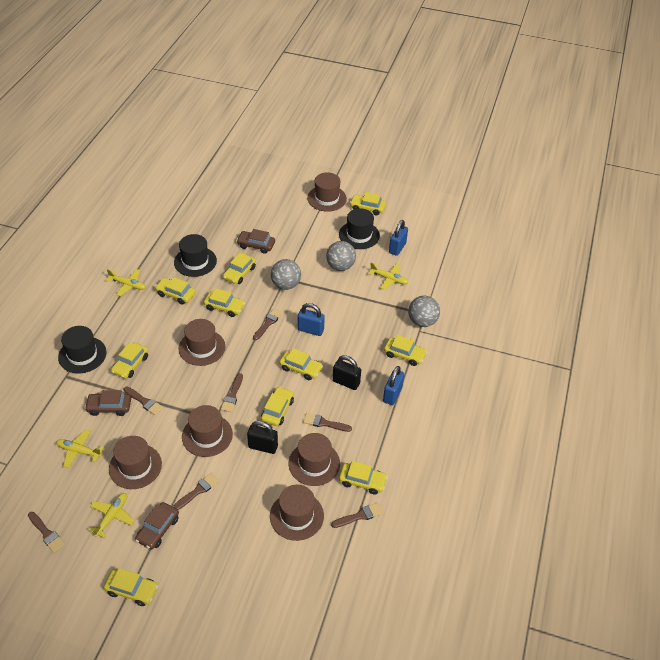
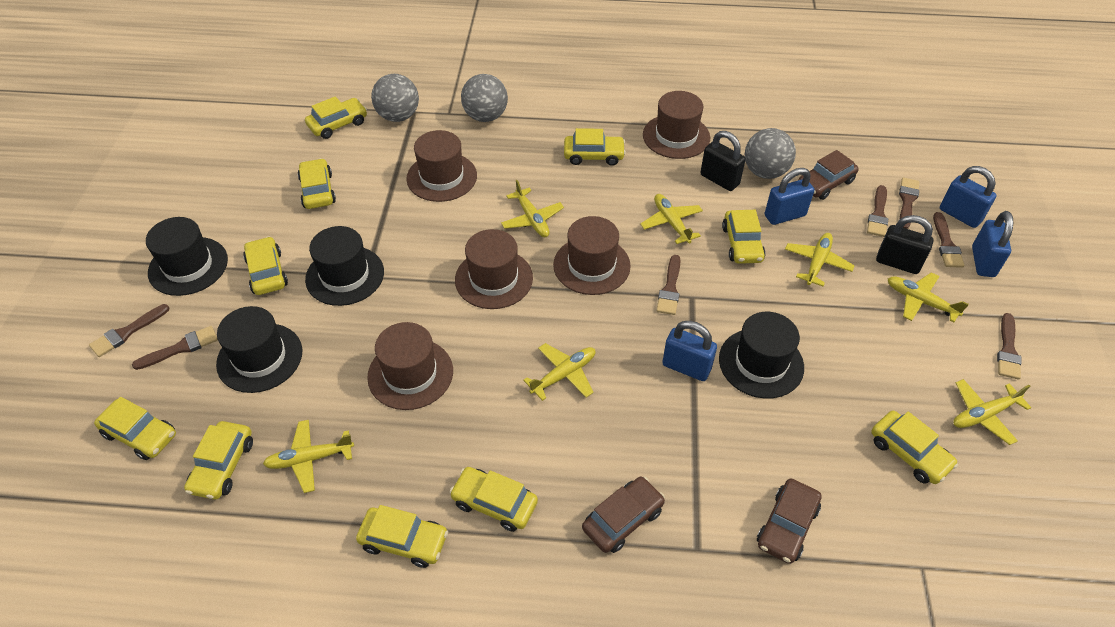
black hat: 3 -> 4
blue padlock: 3 -> 4
brown hat: 6 -> 5
yellow plane: 4 -> 7

